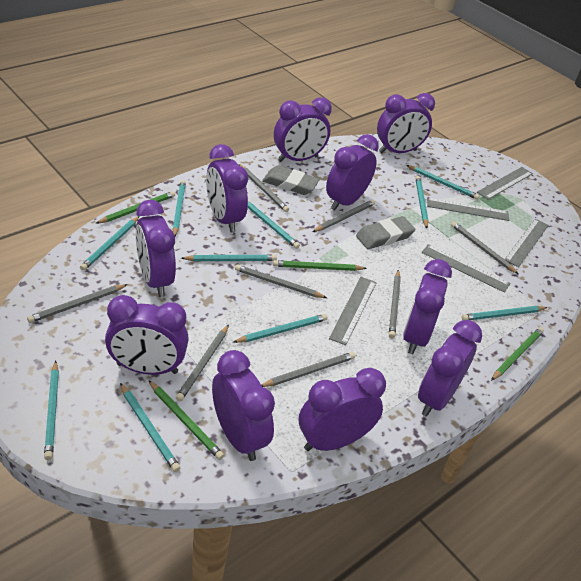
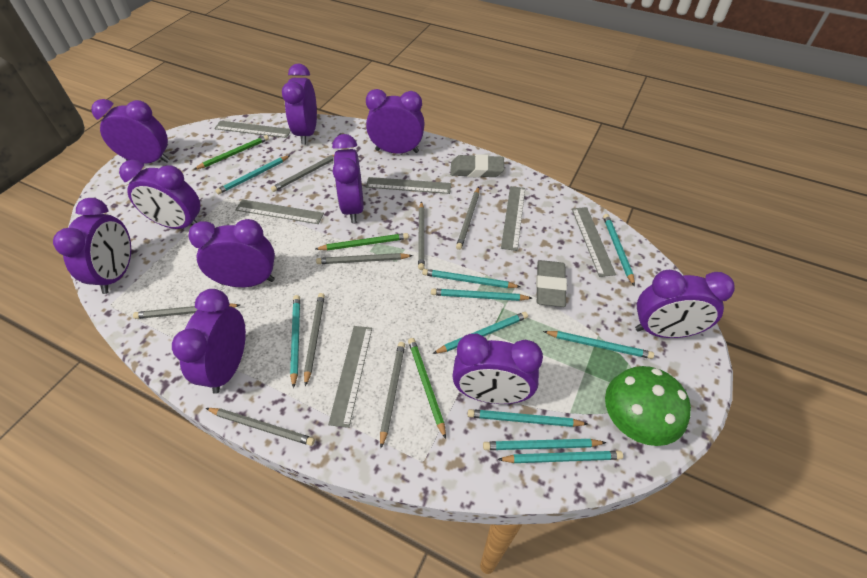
green mushroom: 0 -> 1
green pencil: 4 -> 3
grey ruler: 5 -> 6

